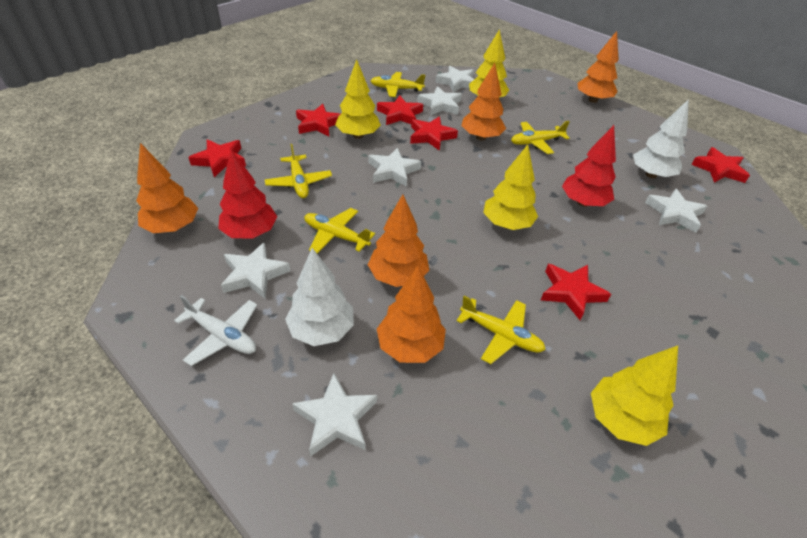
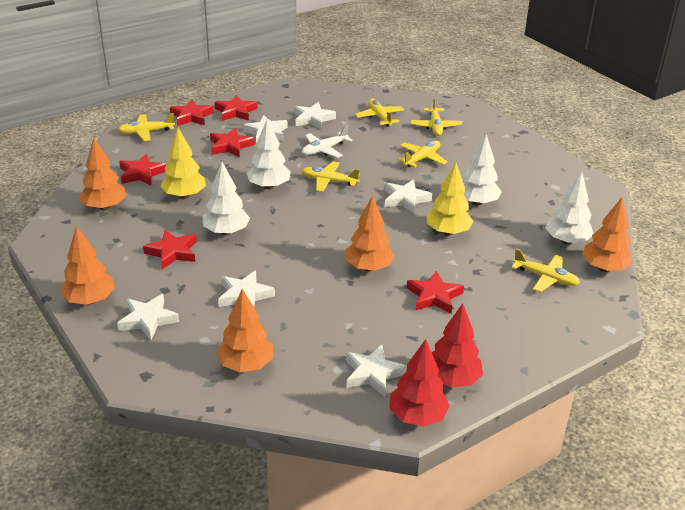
white tree: 2 -> 4
yellow plane: 5 -> 6
yellow tree: 4 -> 2

